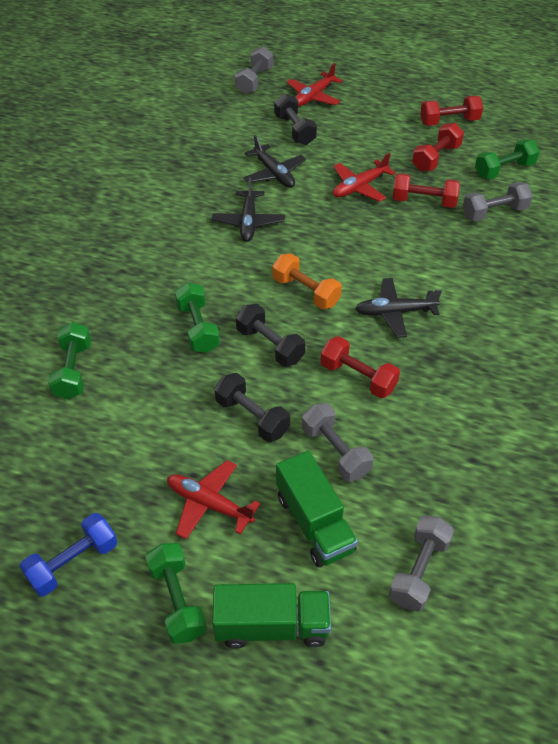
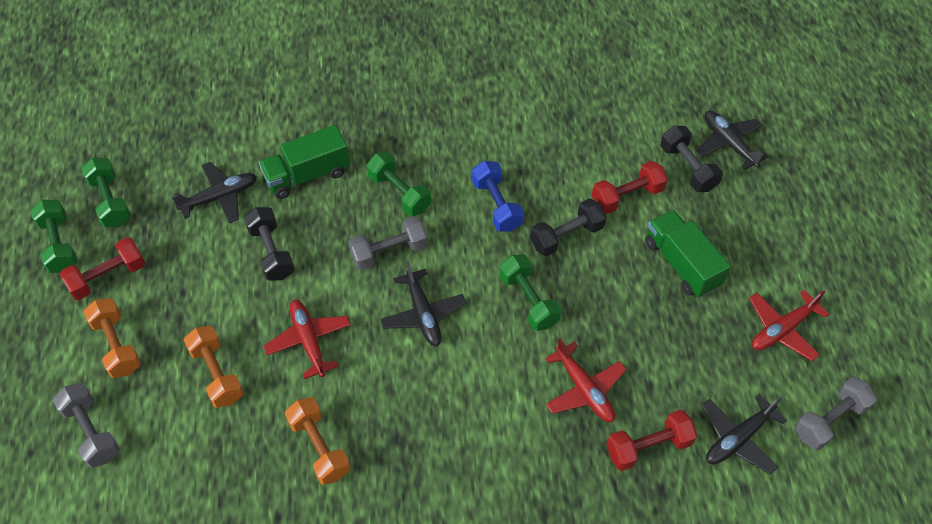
black plane: 3 -> 4
grey dumbbell: 4 -> 3
orange dumbbell: 1 -> 3
red dumbbell: 4 -> 3

